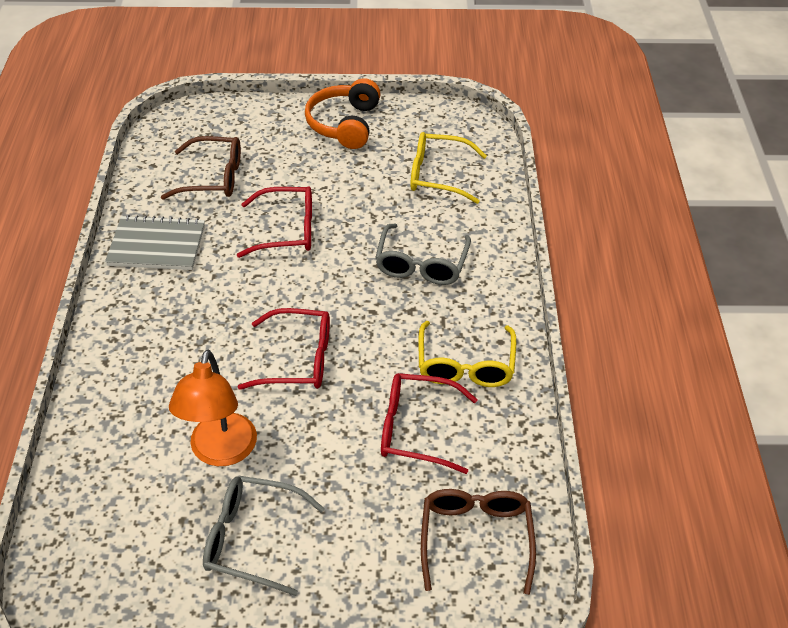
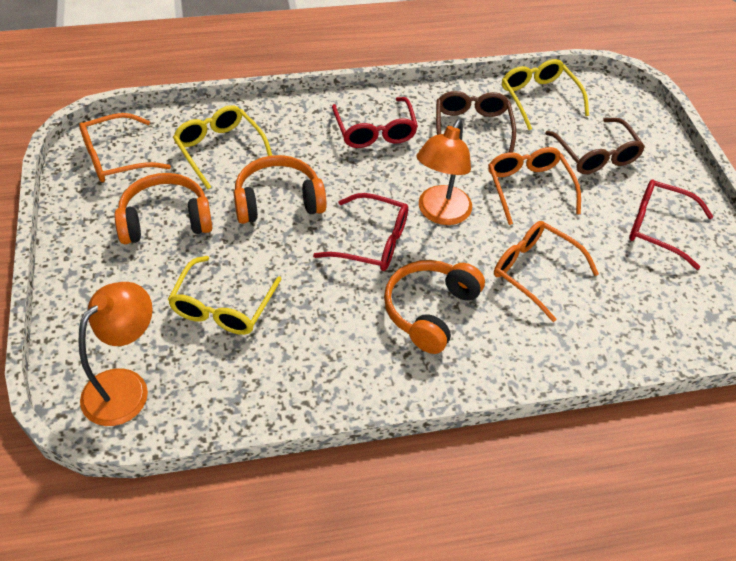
grey glasses: 2 -> 0
grey notebook: 1 -> 0
orange glasses: 0 -> 3
orange headphones: 1 -> 3
orange lamp: 1 -> 2
yellow glasses: 2 -> 3

